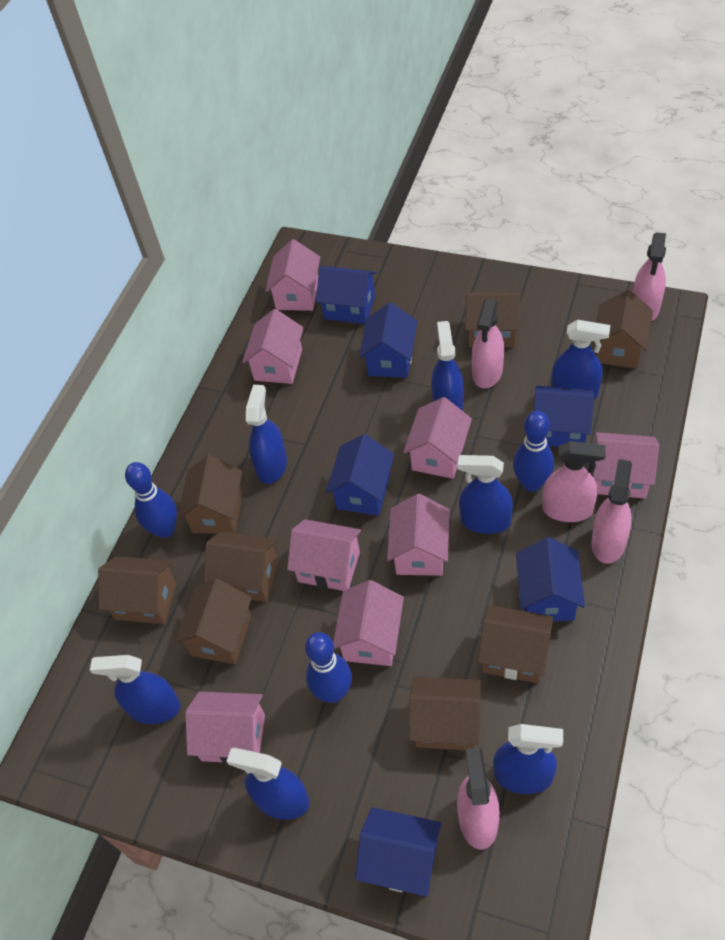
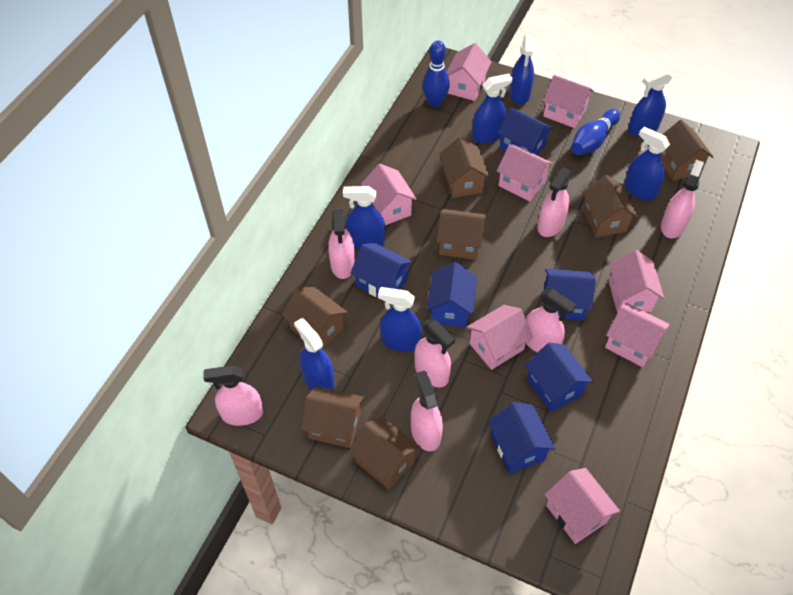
blue bowling pin: 3 -> 2
brown house: 8 -> 7
pink spray bottle: 5 -> 7

